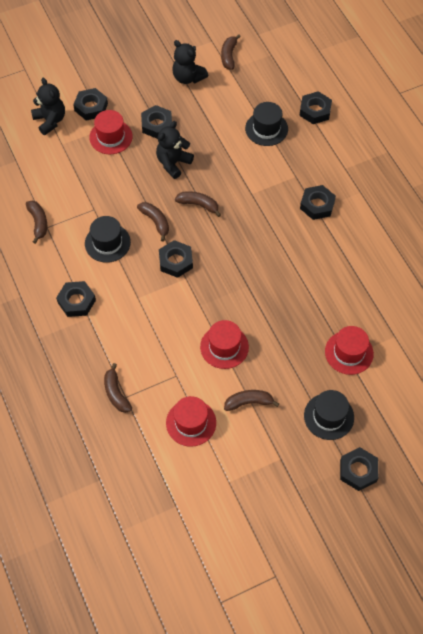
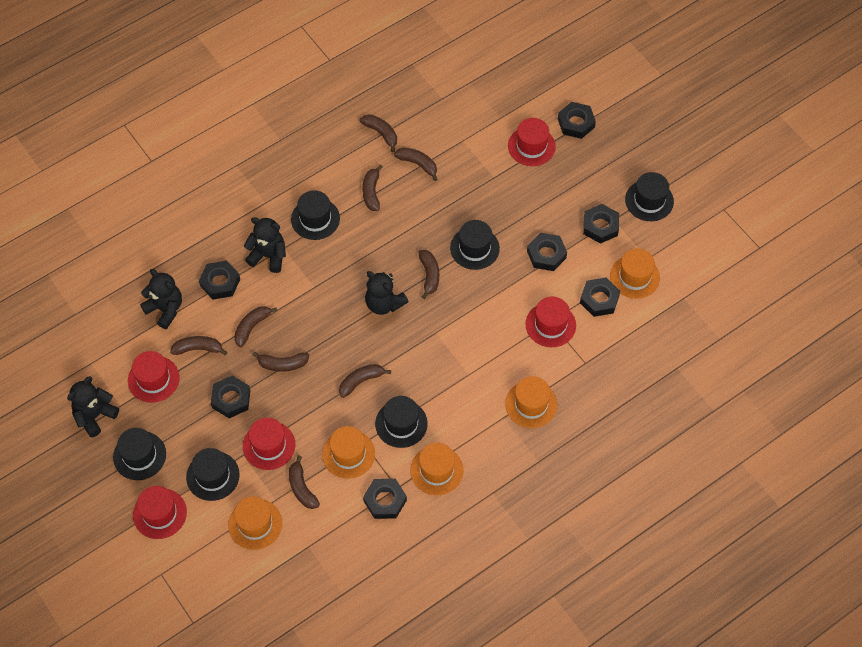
black hat: 3 -> 6
black teddy bear: 3 -> 4
brown banana: 6 -> 9
orange hat: 0 -> 5
red hat: 4 -> 5

